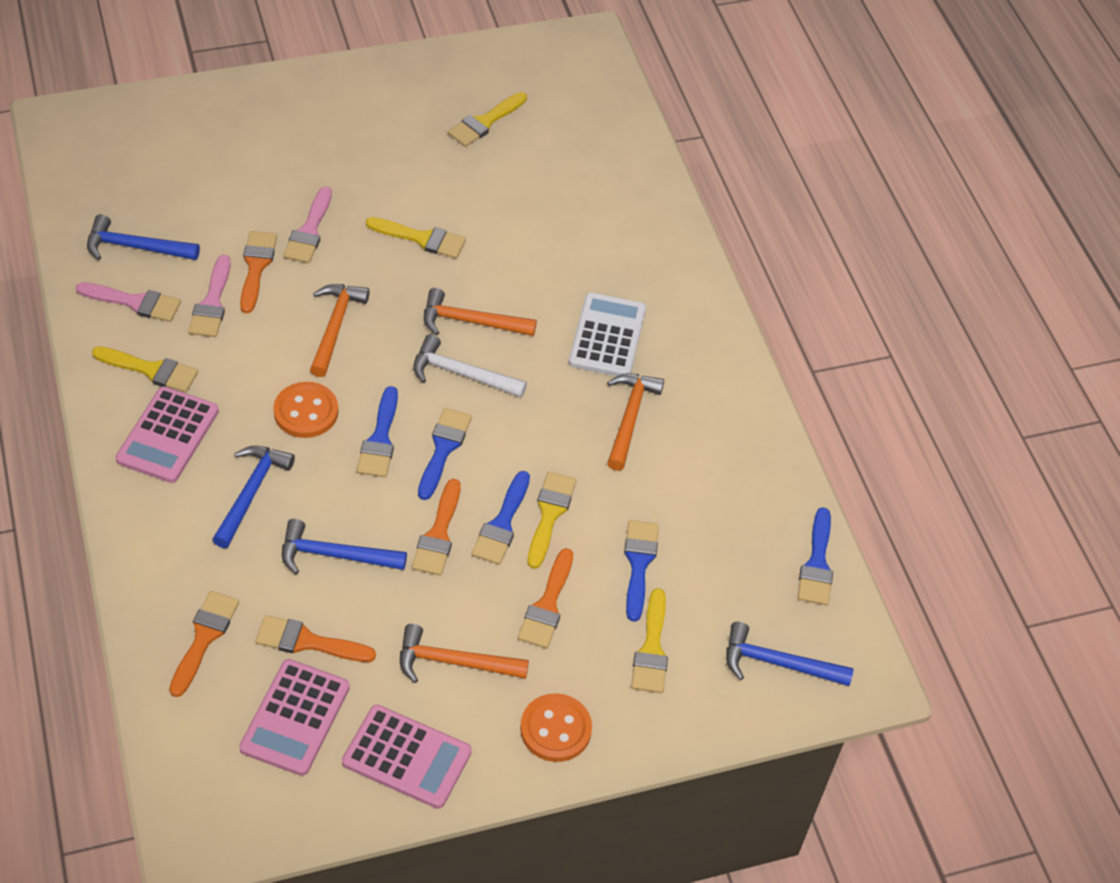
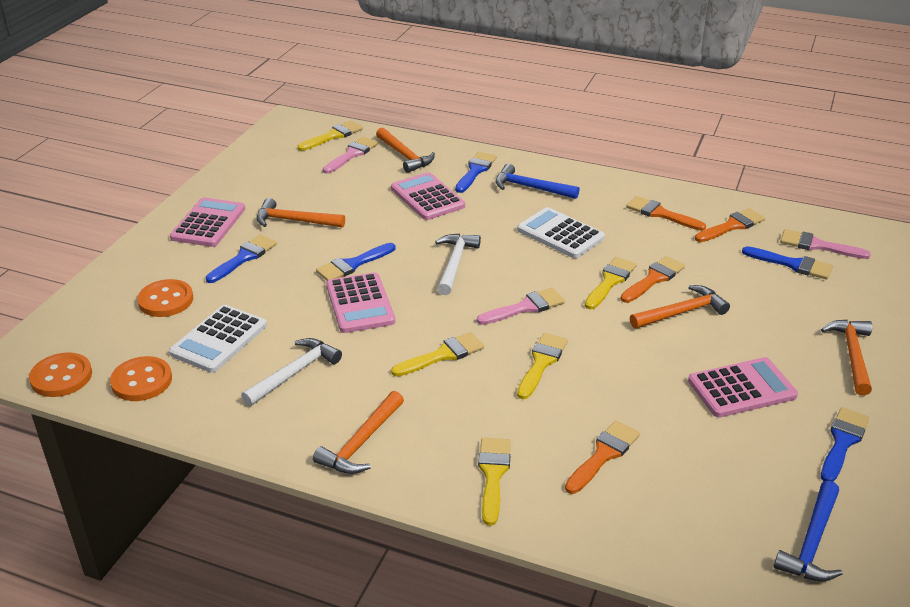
blue hammer: 4 -> 2
orange brush: 5 -> 4
orange button: 2 -> 3
orange hammer: 4 -> 5
pink calculator: 3 -> 4
white calculator: 1 -> 2
white hammer: 1 -> 2

